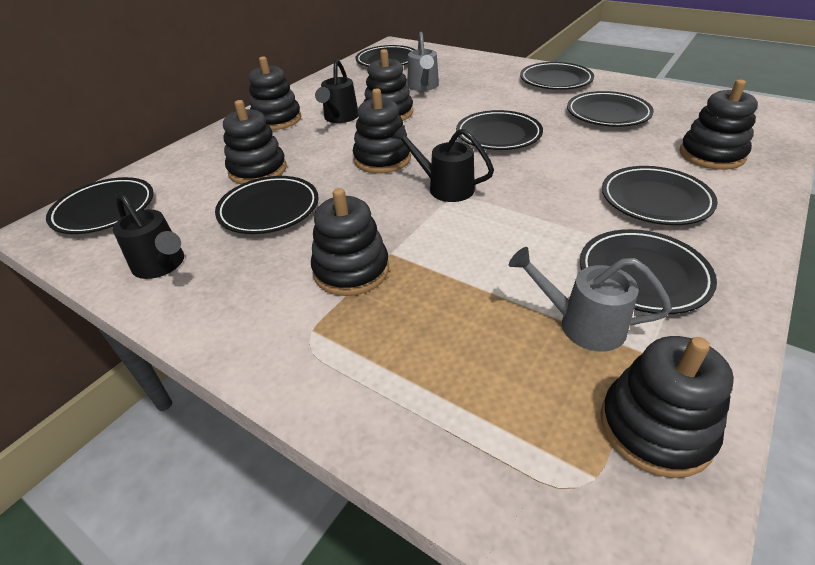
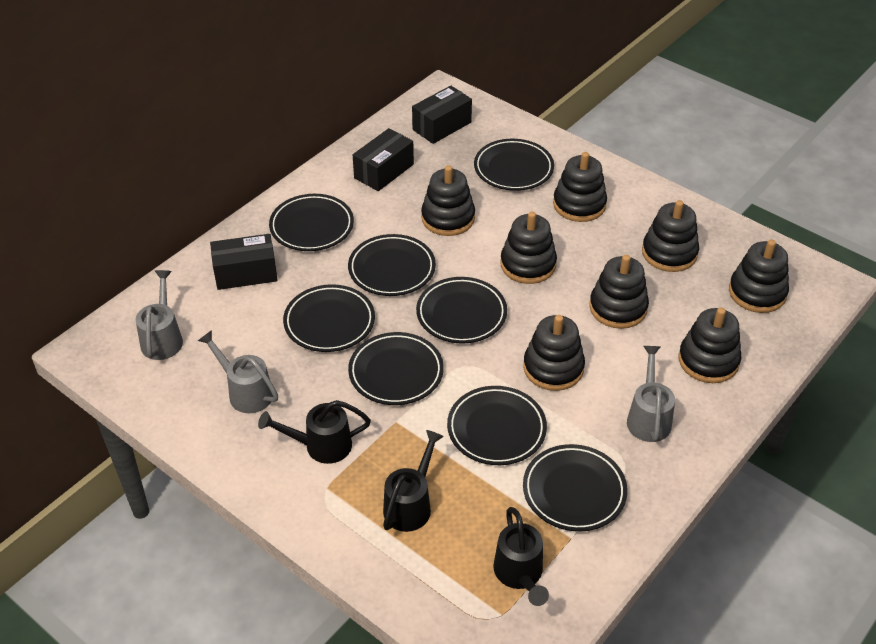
black box: 0 -> 3
black stacking toy: 7 -> 8
grey watering can: 2 -> 3

